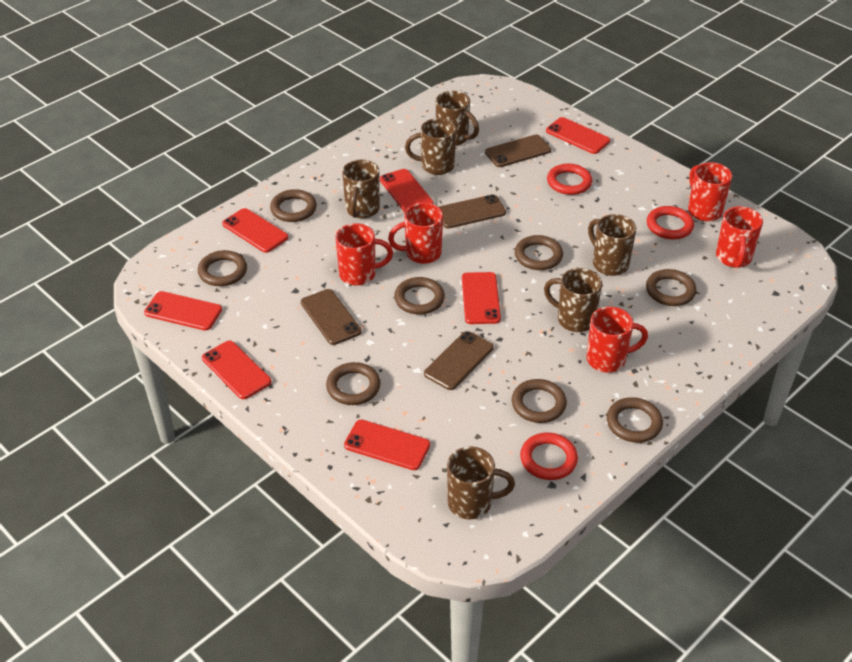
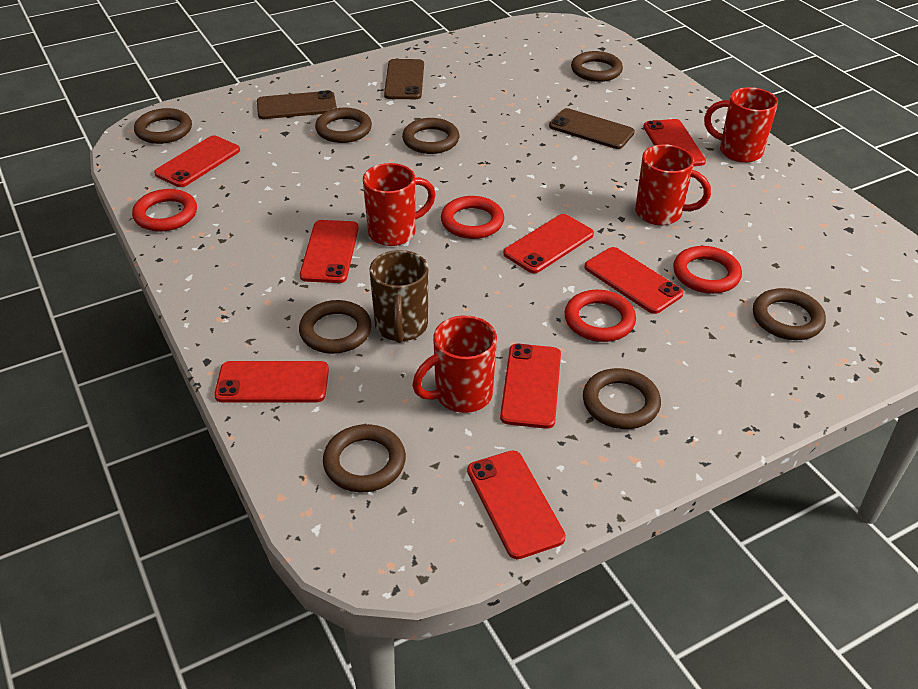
brown mug: 6 -> 1
brown phone: 4 -> 3
red mug: 5 -> 4
red phone: 7 -> 8
red ring: 3 -> 4

